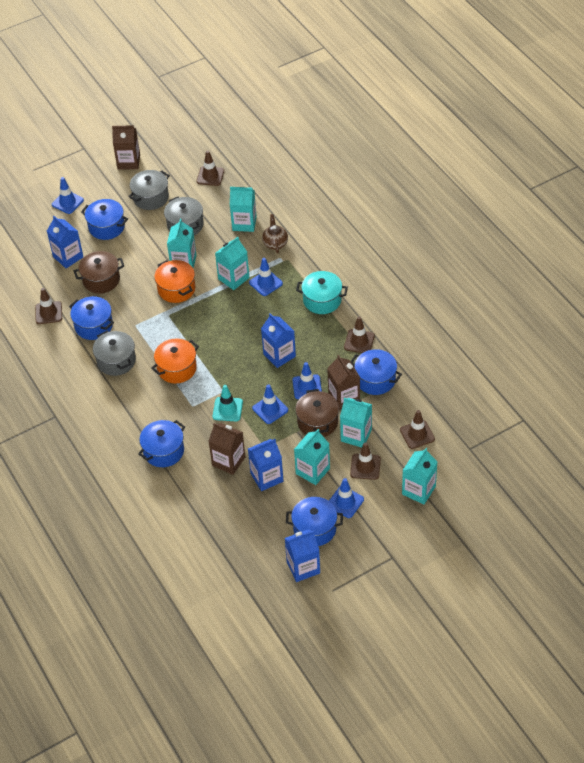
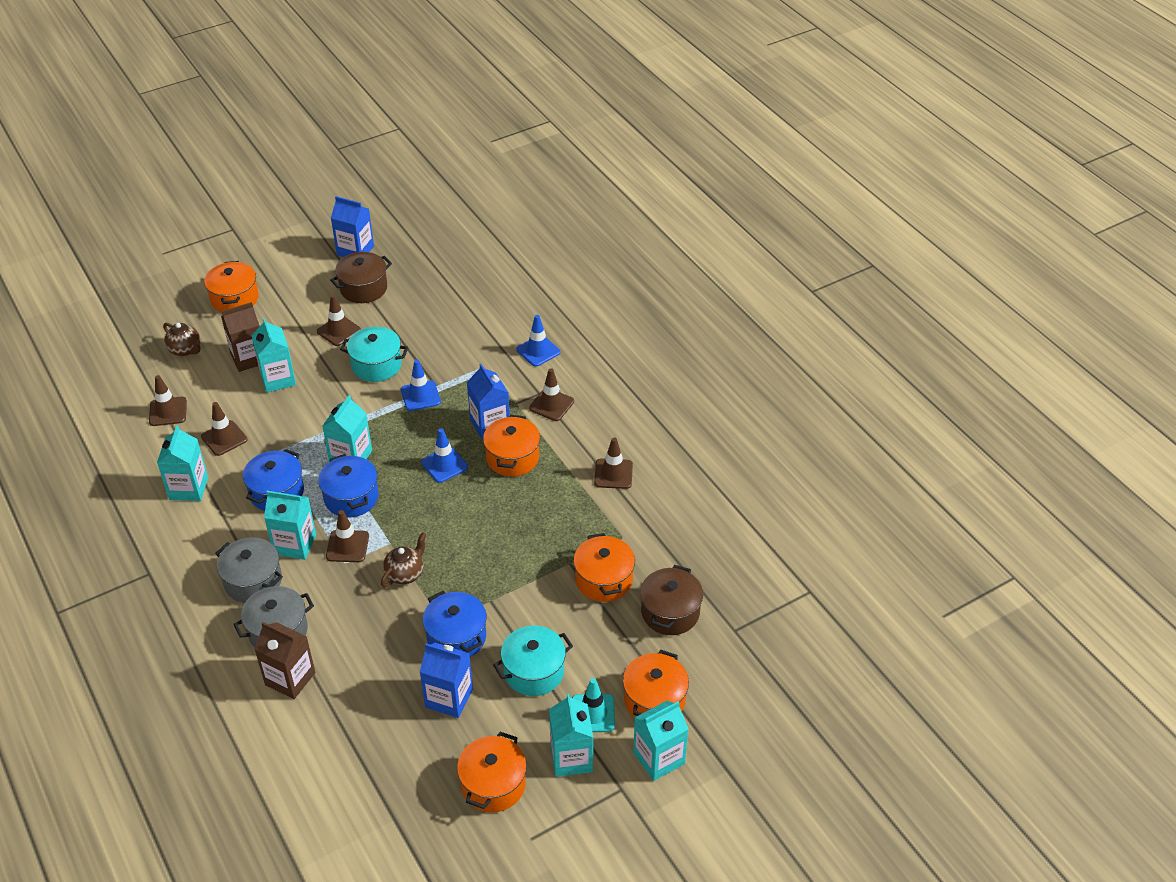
blue carton: 4 -> 3
blue pot: 5 -> 3
blue traffic cone: 5 -> 3
brown carton: 3 -> 2
brown teapot: 1 -> 2
brown traffic cone: 5 -> 6
grey pot: 3 -> 2
orange pot: 2 -> 5
turquoise pot: 1 -> 2

